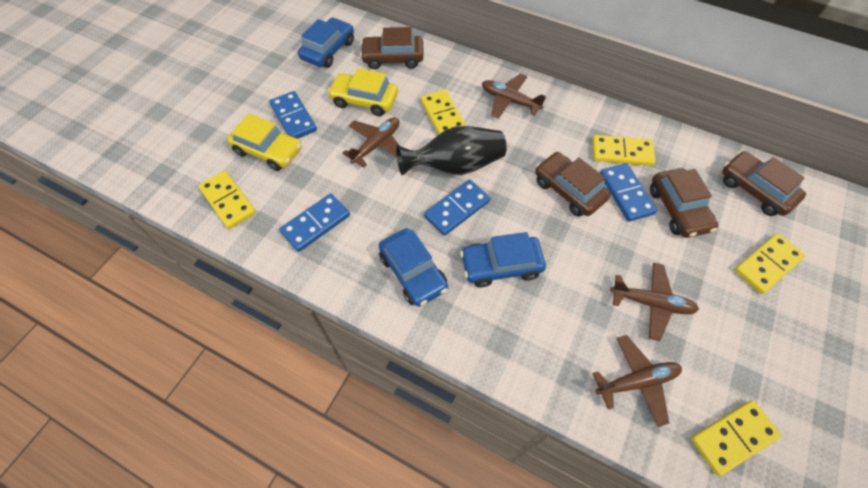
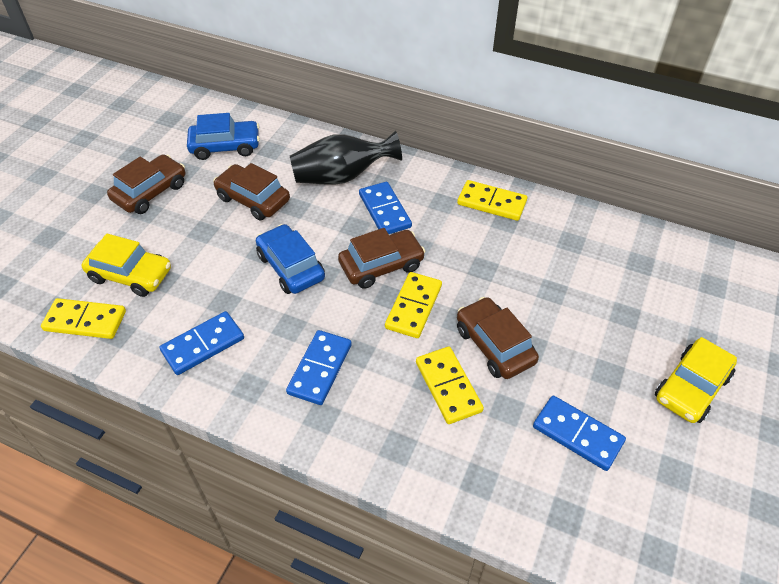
blue car: 3 -> 2
brown plane: 4 -> 0
yellow domino: 5 -> 4

